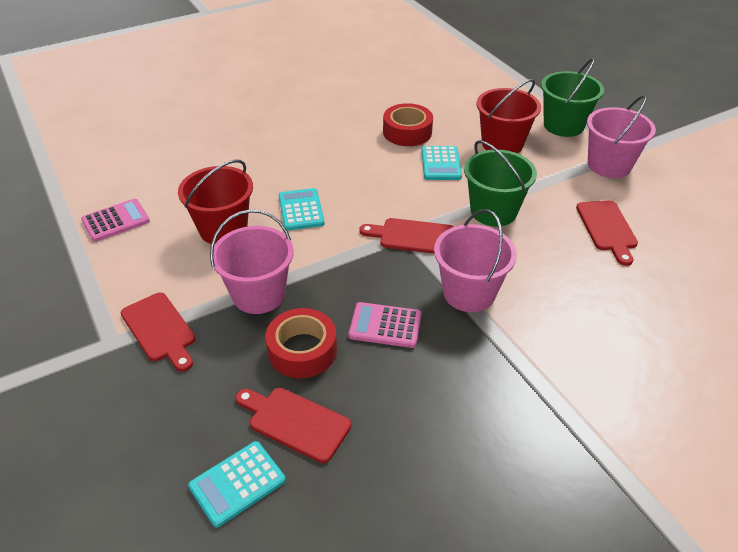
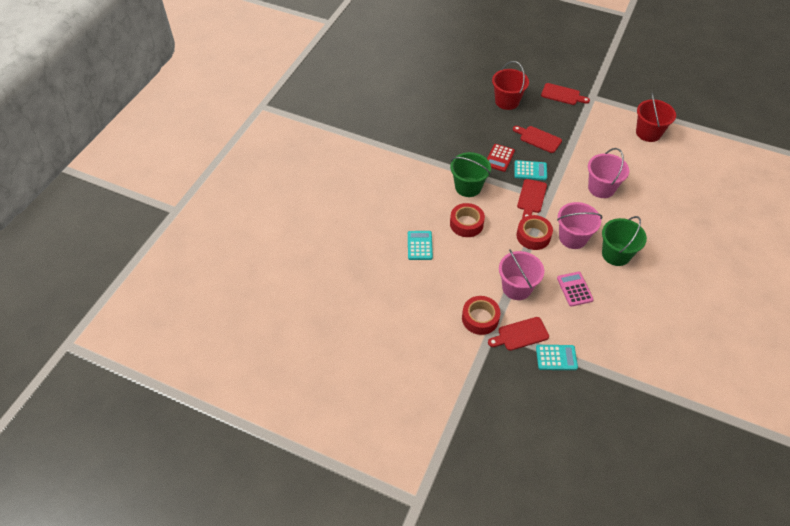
pink calculator: 2 -> 1
red calculator: 0 -> 1
red tape: 2 -> 3

